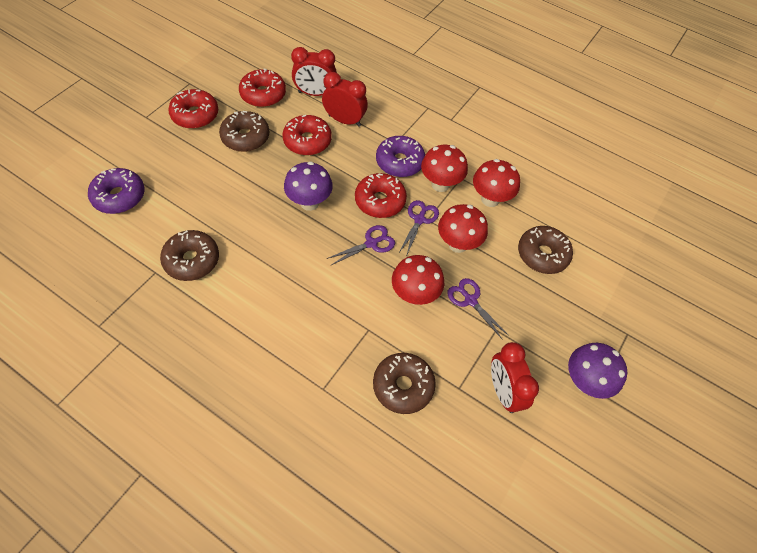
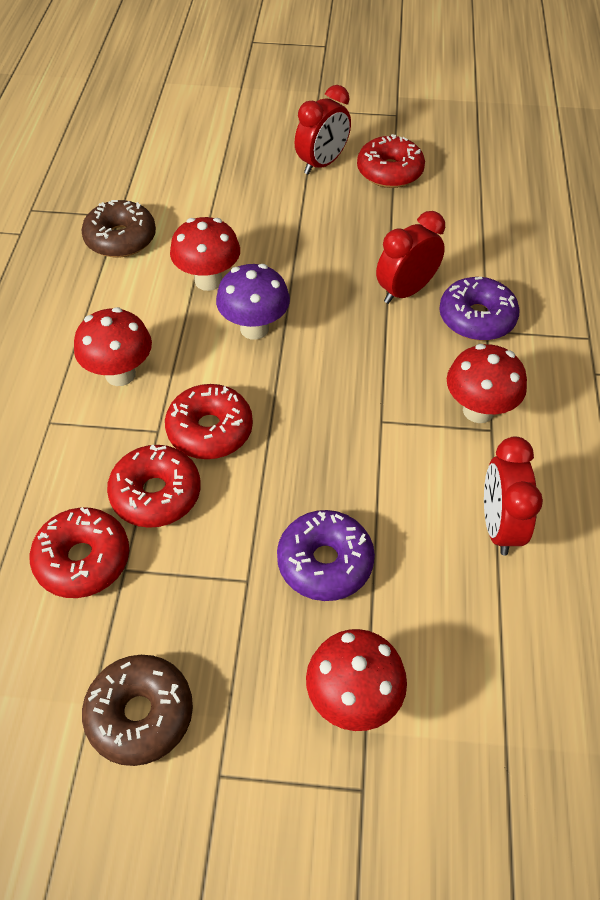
brown donut: 4 -> 2
purple mushroom: 2 -> 1
purple scissors: 3 -> 0

